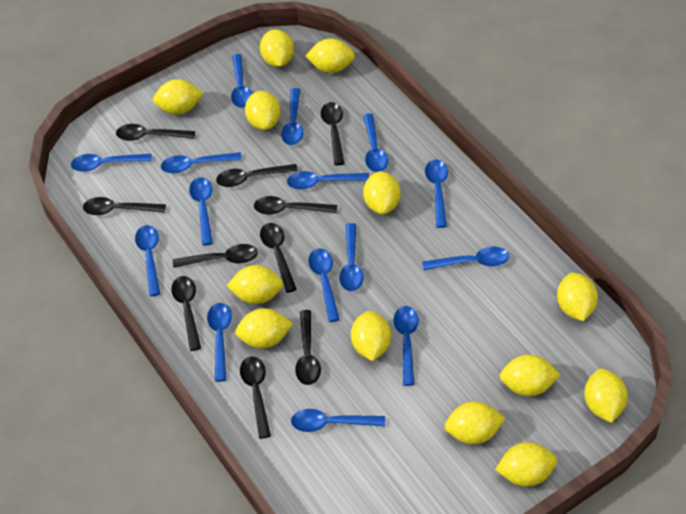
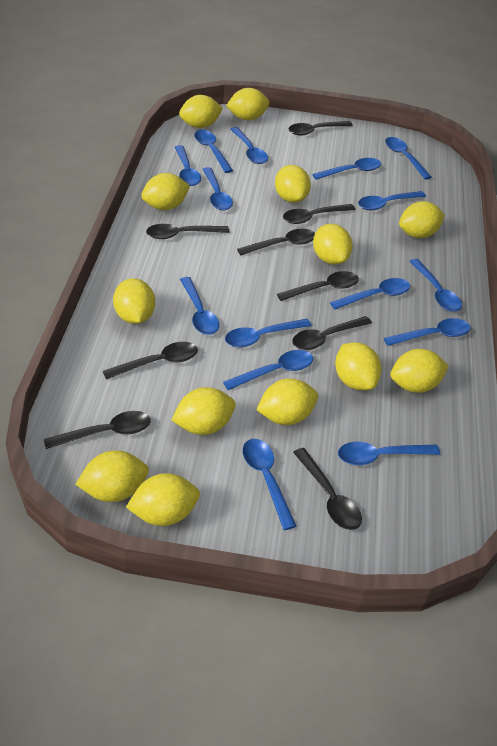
black spoon: 10 -> 9

